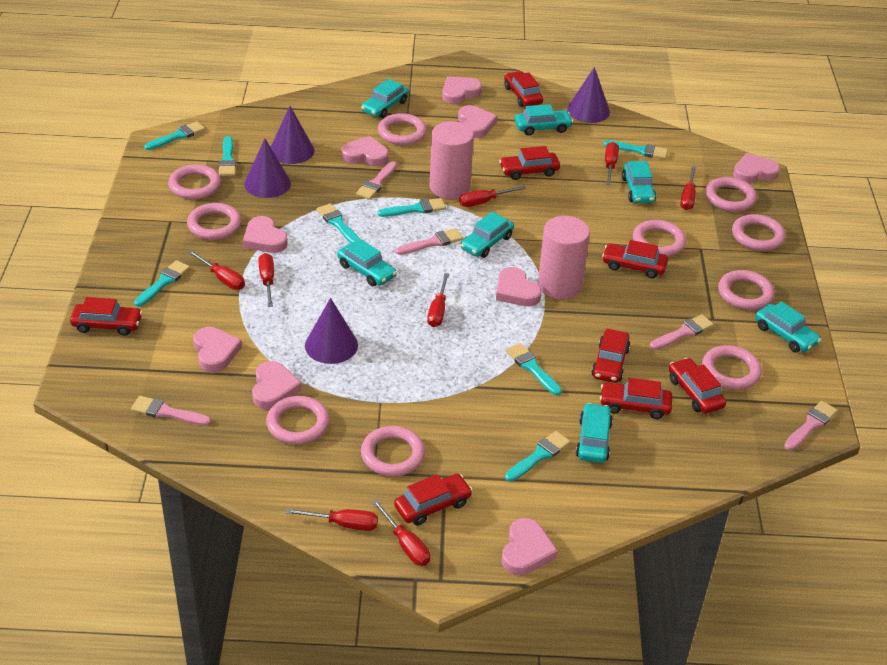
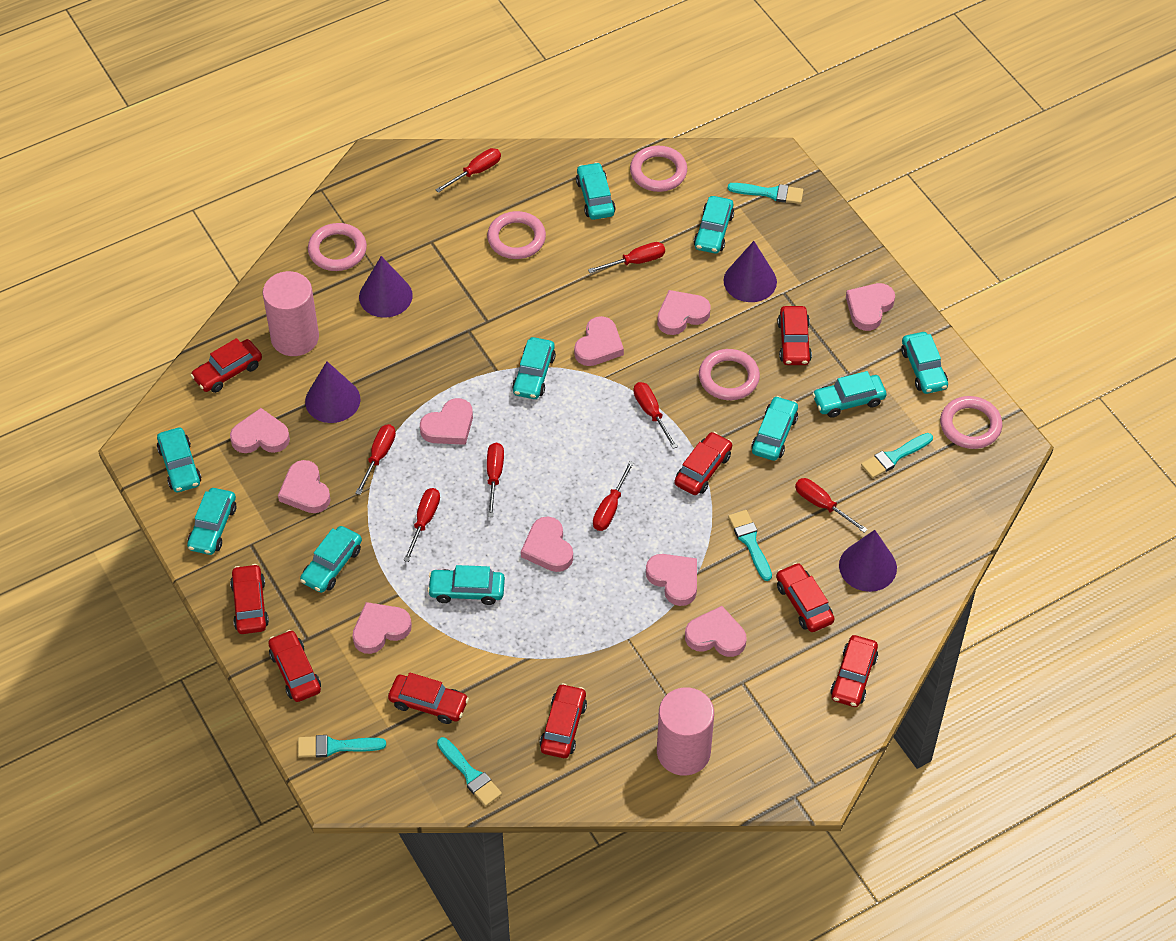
pink brush: 5 -> 0
pink heart: 9 -> 10
pink ring: 10 -> 5
red car: 8 -> 9
turquoise brush: 8 -> 5
turquoise car: 7 -> 10

